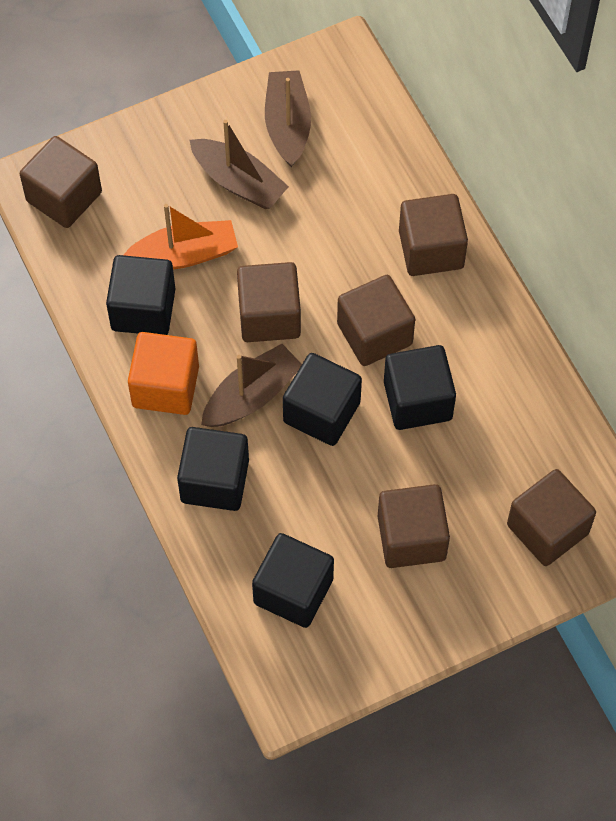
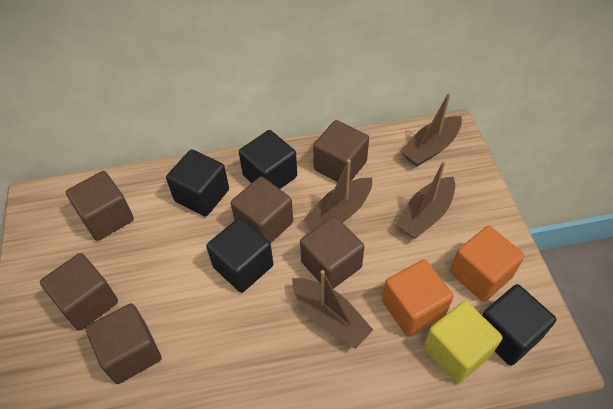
black cube: 5 -> 4
brown boat: 3 -> 4
orange boat: 1 -> 0
orange cube: 1 -> 2
yellow cube: 0 -> 1

